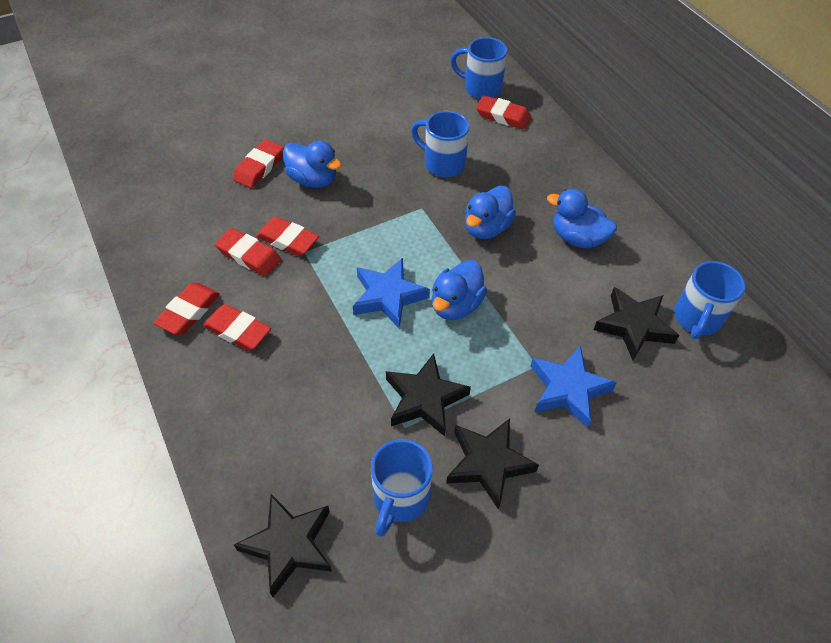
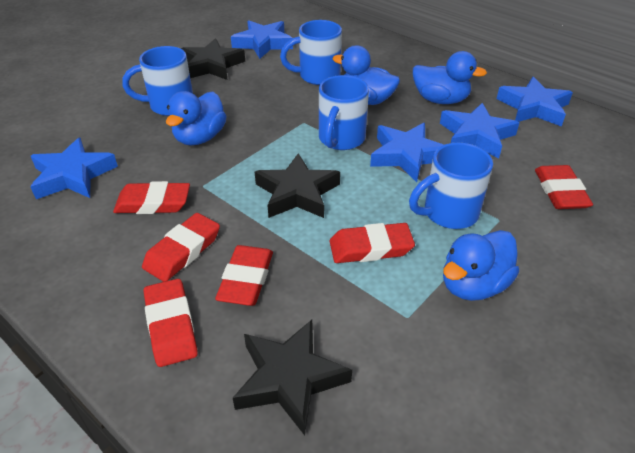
black star: 4 -> 3
blue star: 2 -> 5

